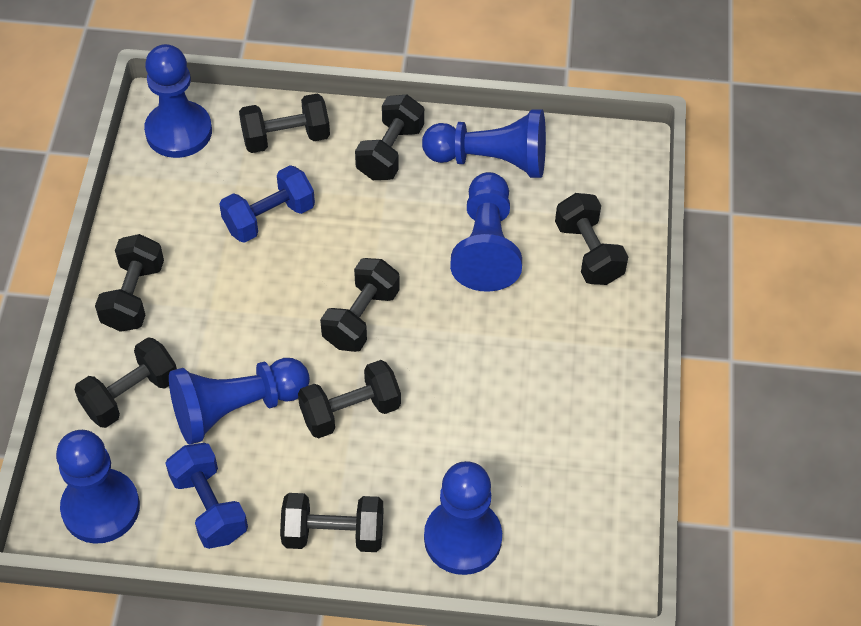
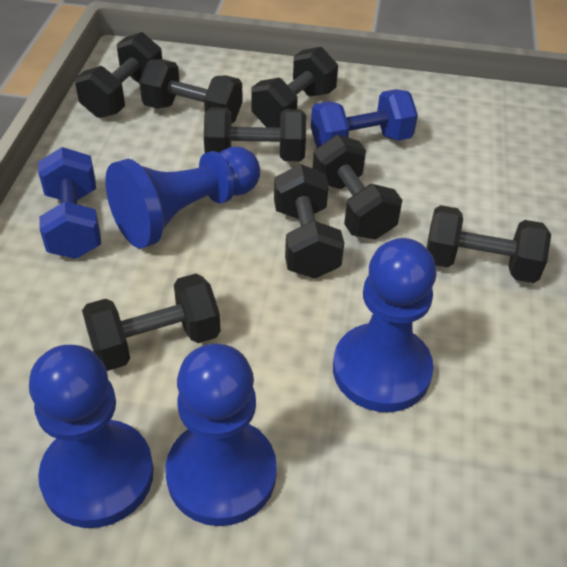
blue pawn: 6 -> 4

